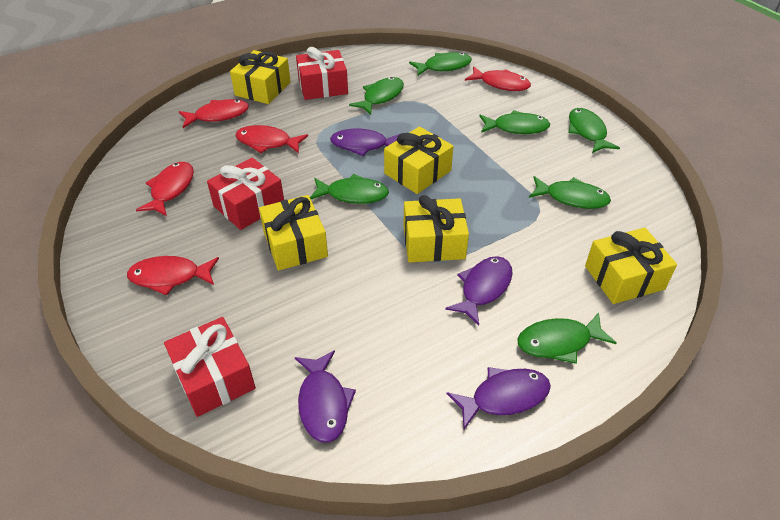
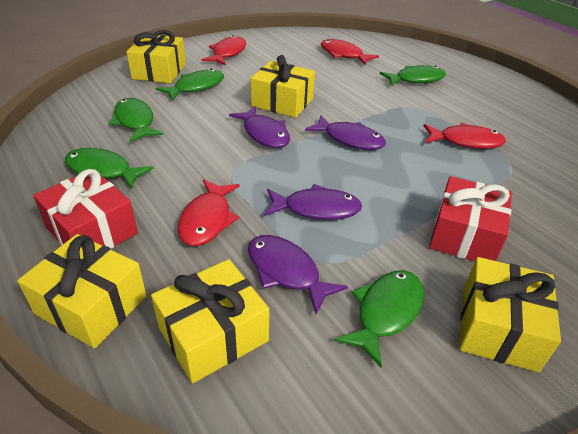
green fish: 7 -> 5
red fish: 5 -> 4
red gift: 3 -> 2

